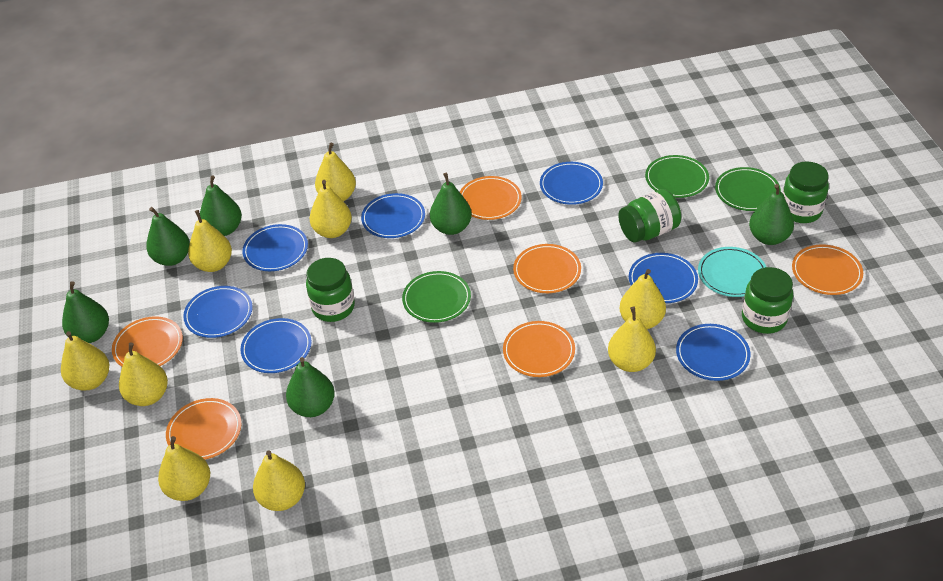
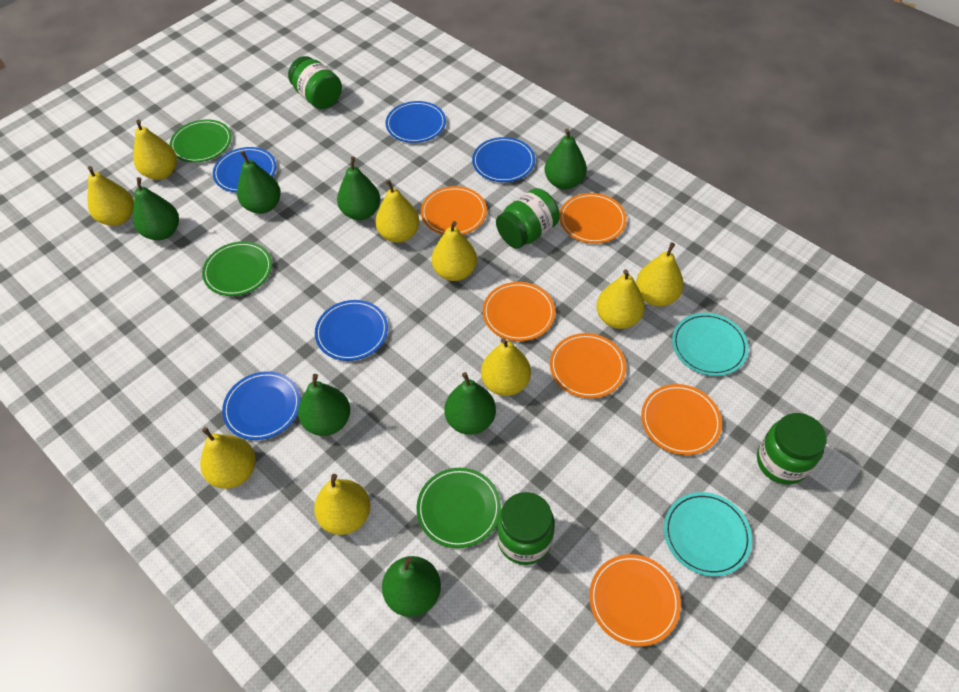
blue plate: 7 -> 5
green pear: 6 -> 7
turquoise plate: 1 -> 2

